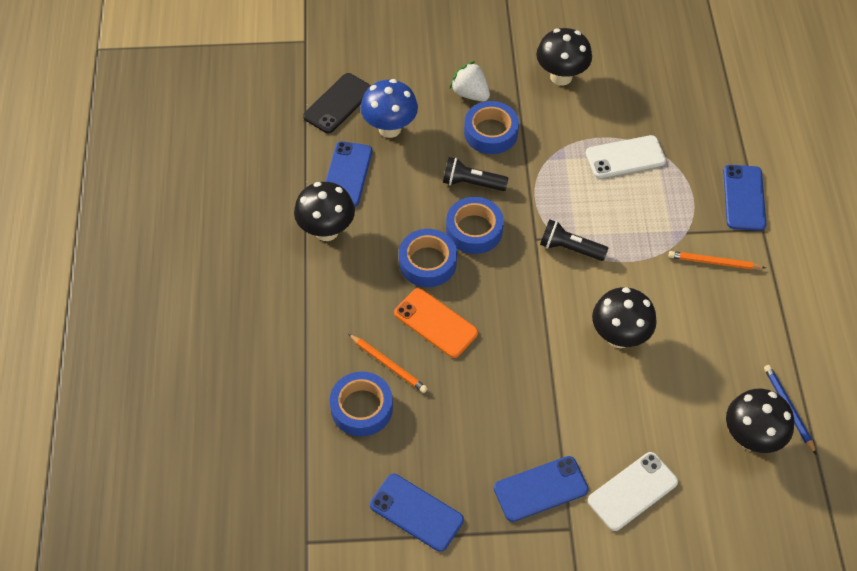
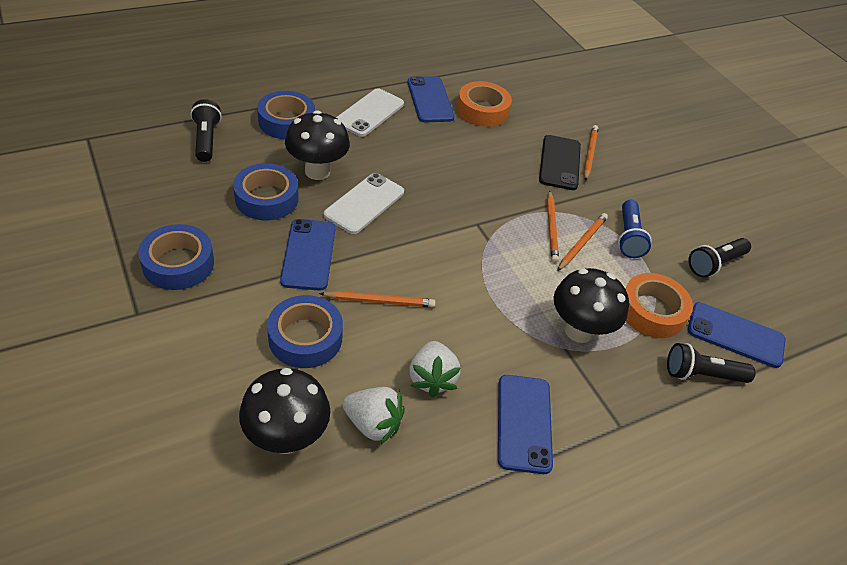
black flashlight: 2 -> 3
black mushroom: 4 -> 3
blue flashlight: 0 -> 1
blue mushroom: 1 -> 0
blue pencil: 1 -> 0
orange pencil: 2 -> 4
orange phone: 1 -> 0
orange tape: 0 -> 2
white strawberry: 1 -> 2

